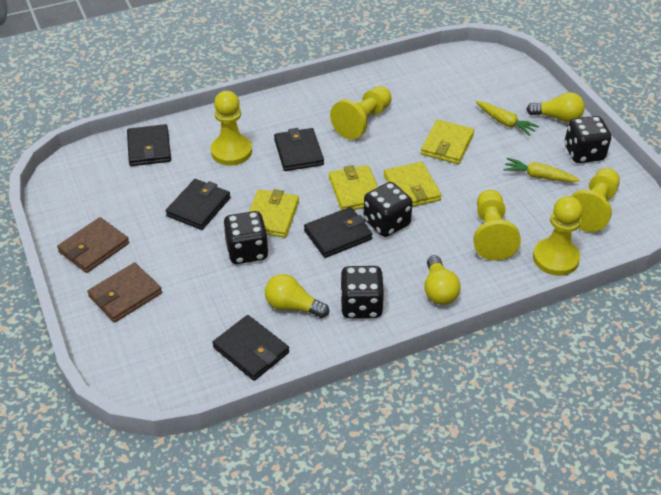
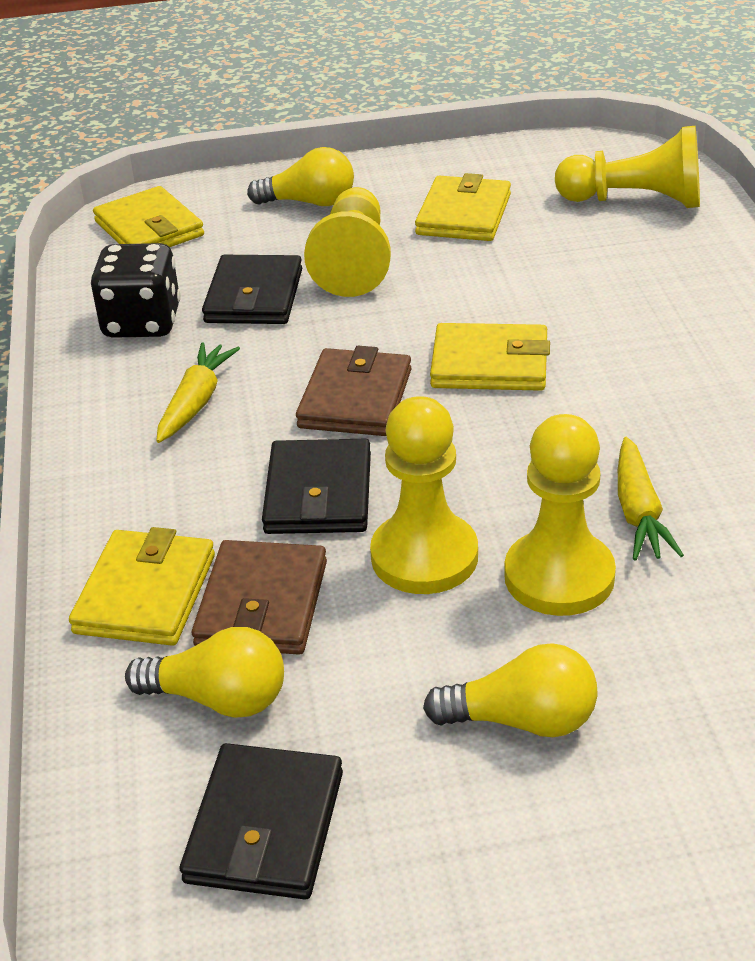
black dice: 4 -> 1
black wallet: 5 -> 3
yellow pawn: 5 -> 4

